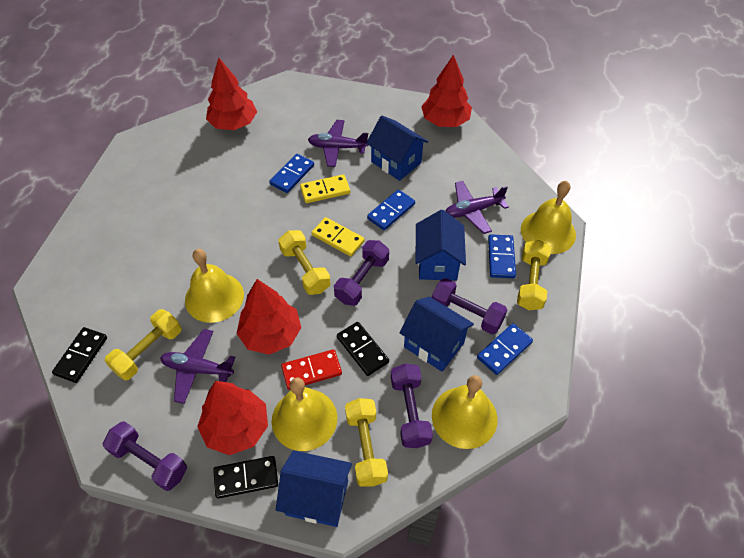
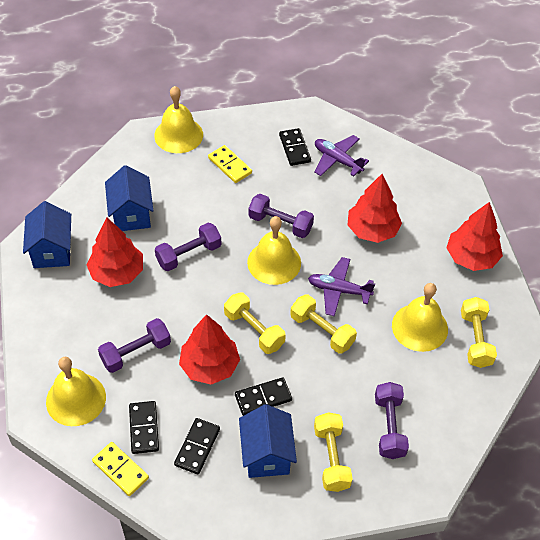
black domino: 3 -> 4
blue domino: 4 -> 0
blue house: 4 -> 3
purple plane: 3 -> 2
red domino: 1 -> 0

